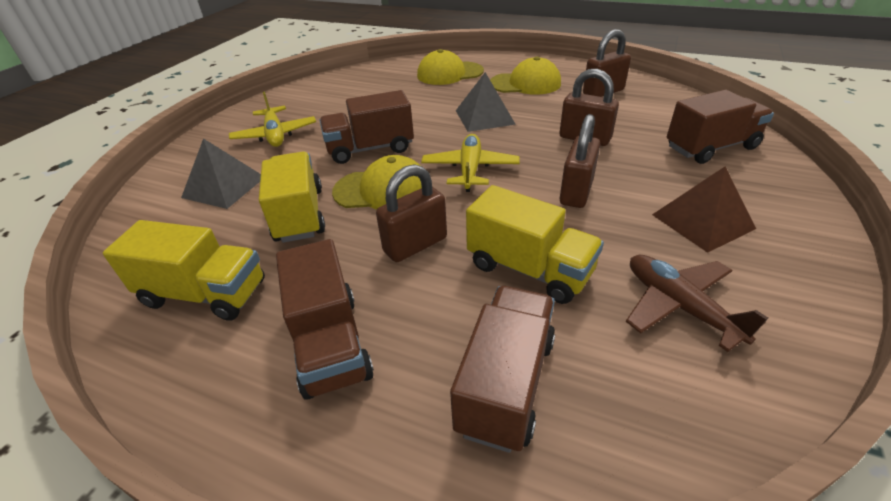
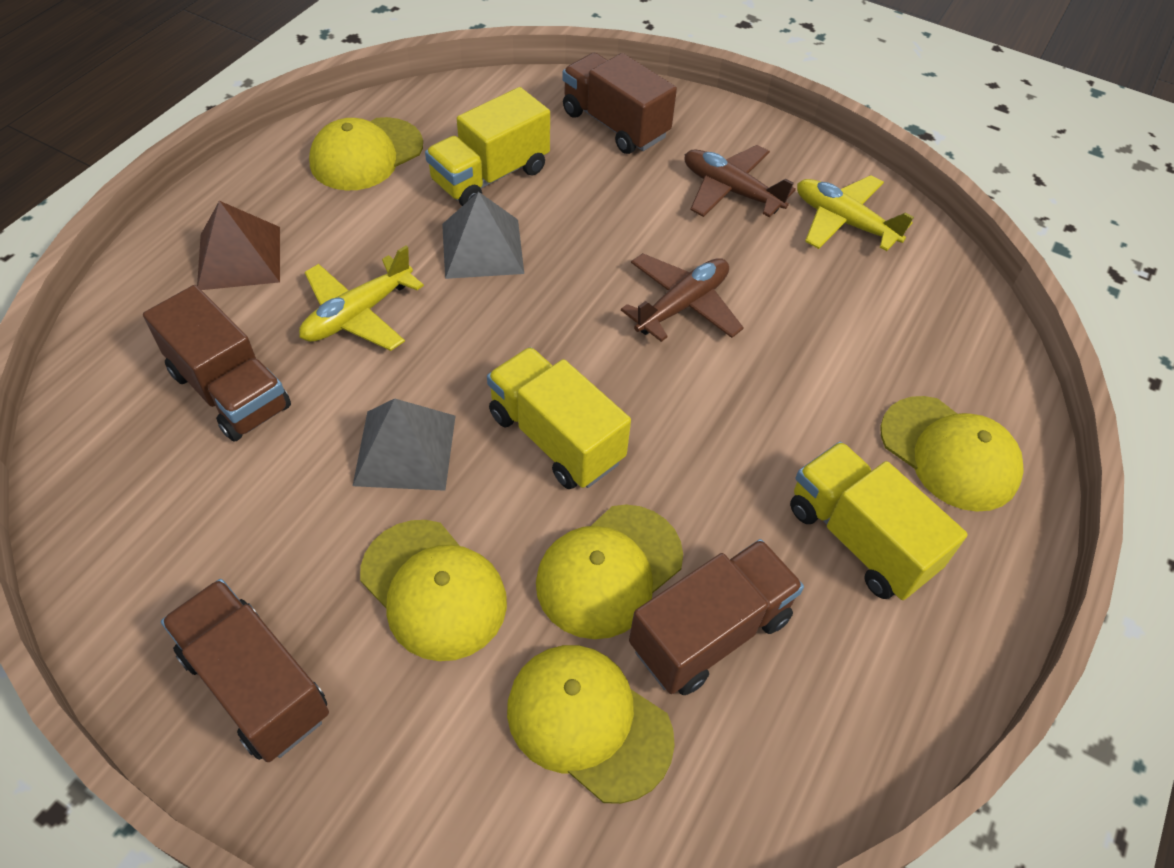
brown padlock: 4 -> 0
brown plane: 1 -> 2
yellow cap: 3 -> 5

